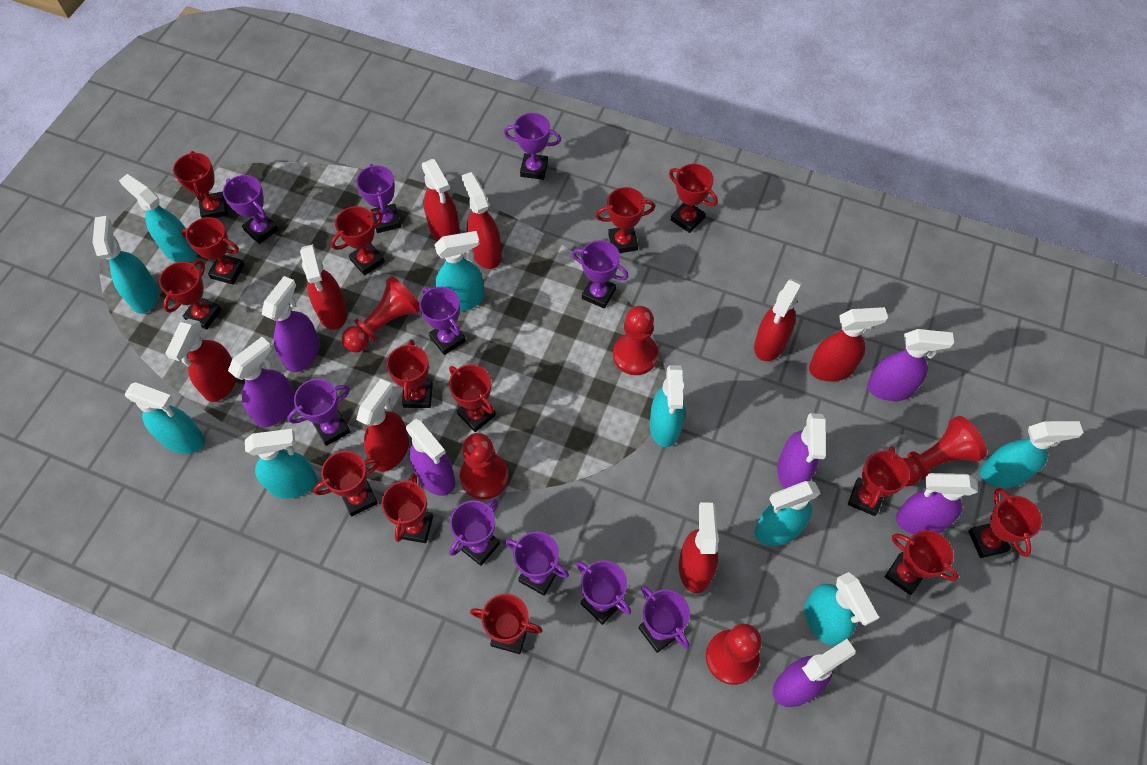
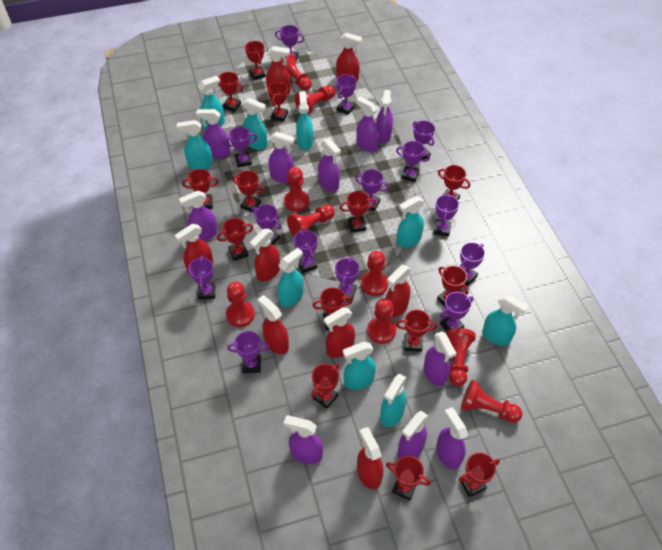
purple spray bottle: 7 -> 10
purple trophy: 10 -> 14
red pawn: 5 -> 9

